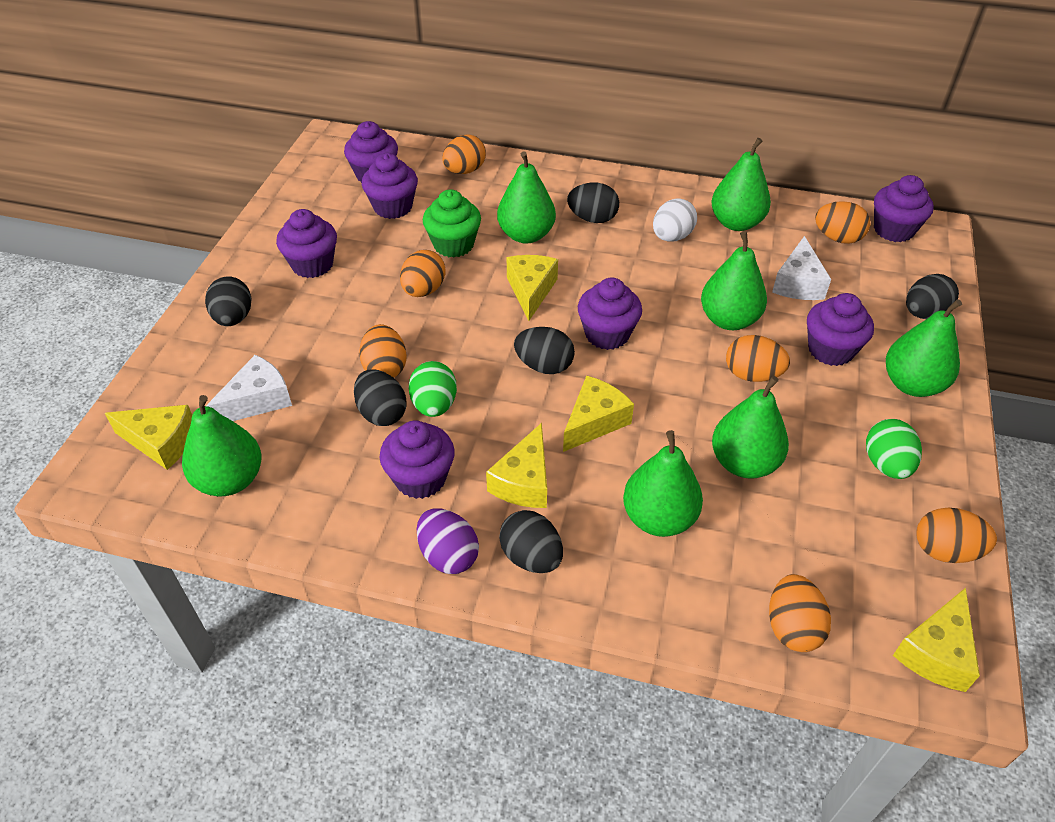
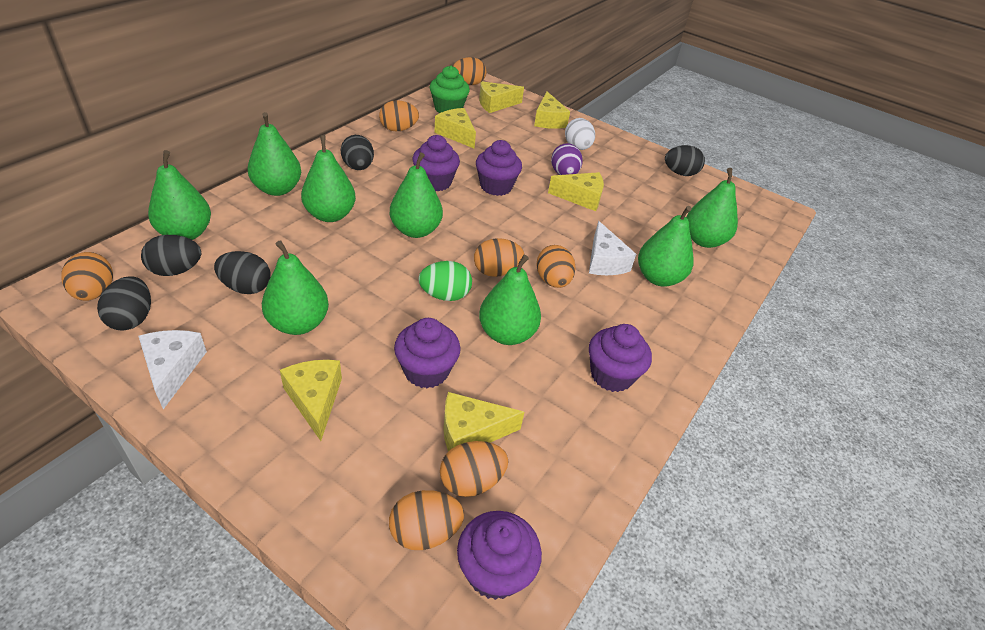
black egg: 6 -> 5
green egg: 2 -> 1
green pear: 7 -> 8
purple cupcake: 7 -> 5
yellow cheese: 5 -> 6

